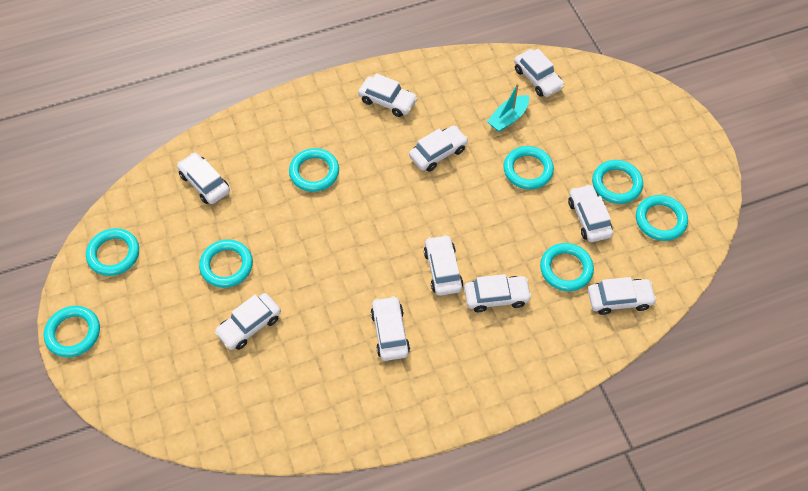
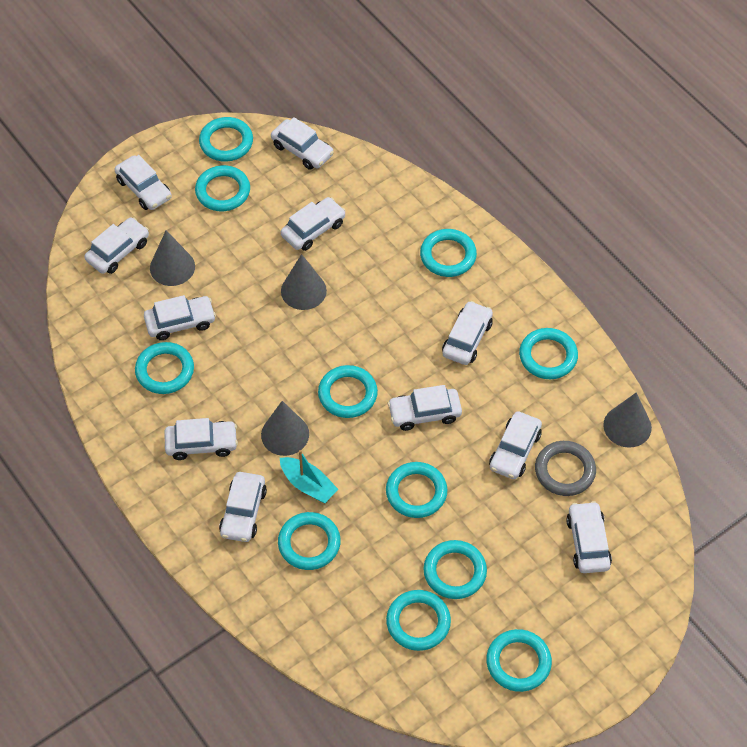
grey cone: 0 -> 4
grey ring: 0 -> 1
turquoise ring: 8 -> 11
white car: 10 -> 11

